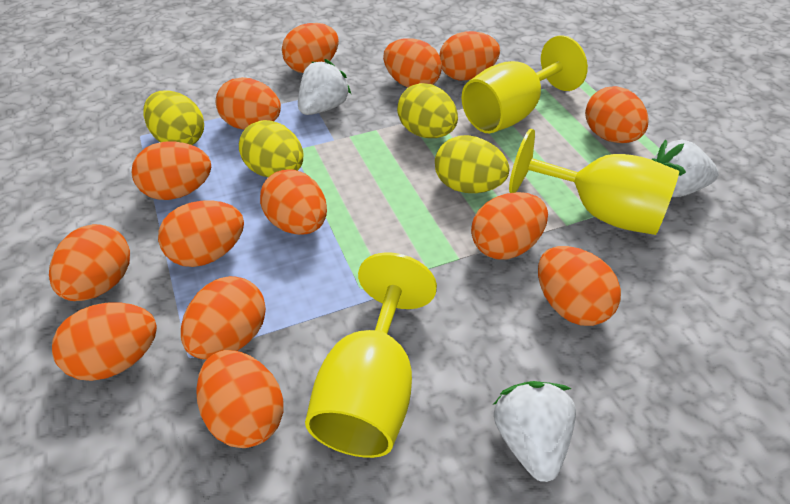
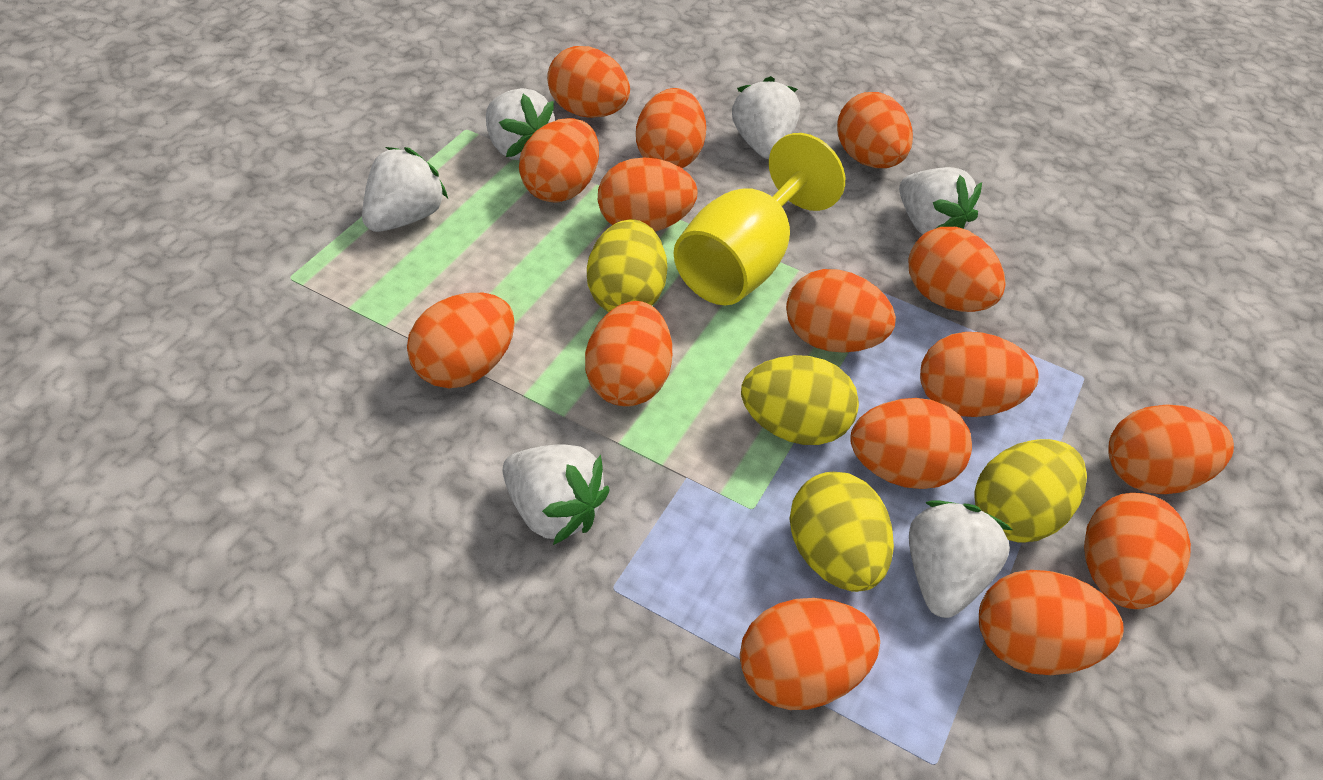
orange egg: 14 -> 15
white strawberry: 3 -> 6
yellow goblet: 3 -> 1

